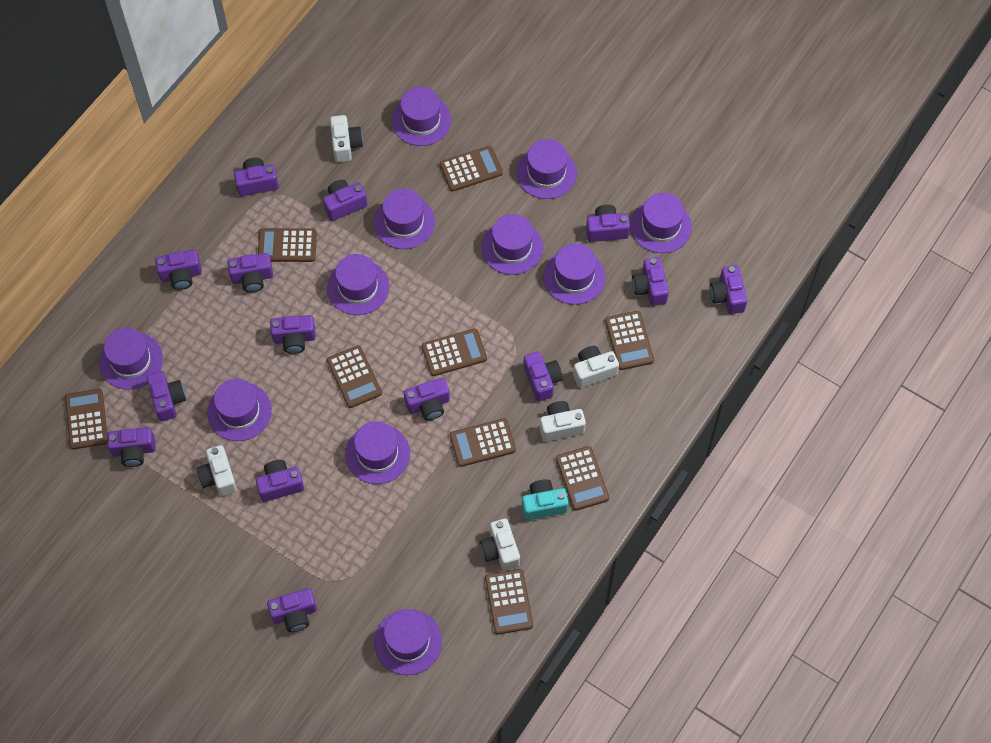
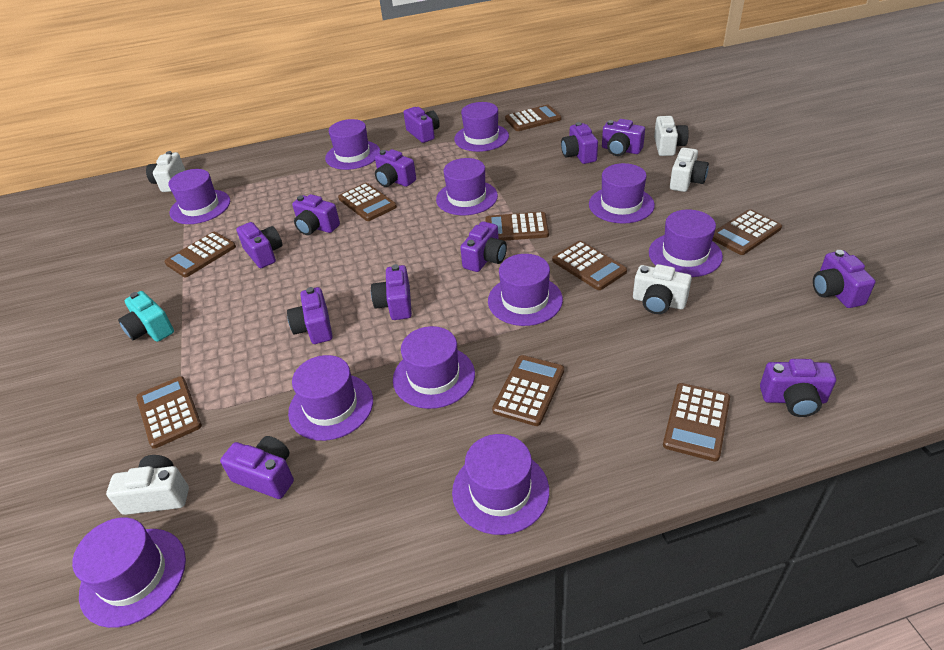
purple camera: 14 -> 12

